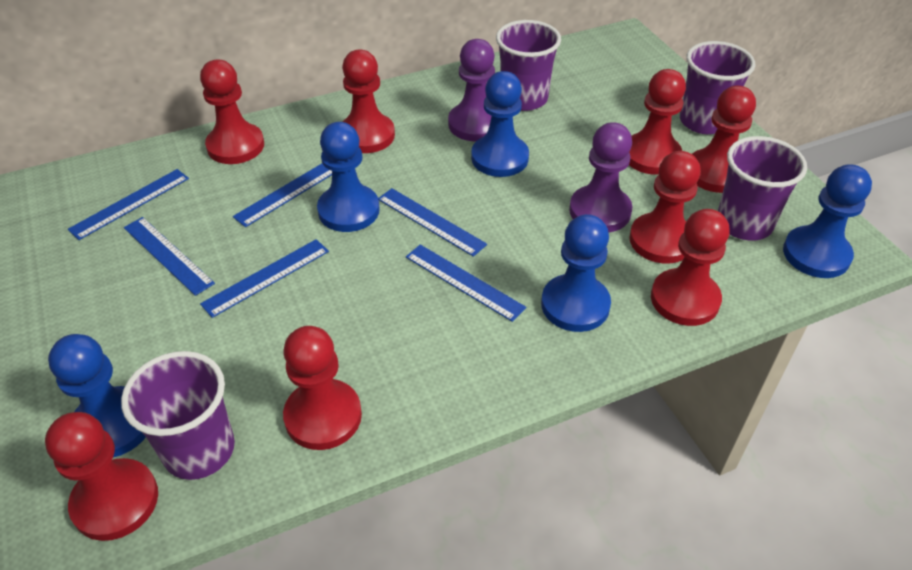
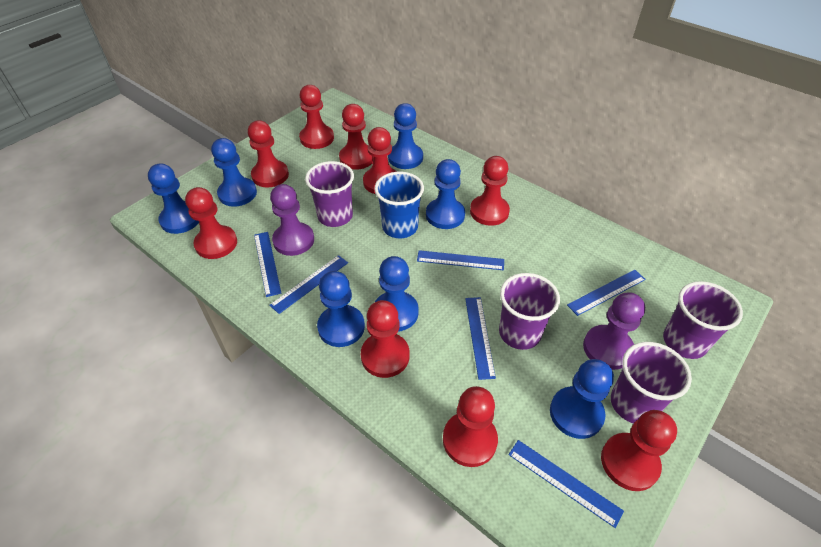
blue cup: 0 -> 1
blue pawn: 5 -> 7
red pawn: 8 -> 9

